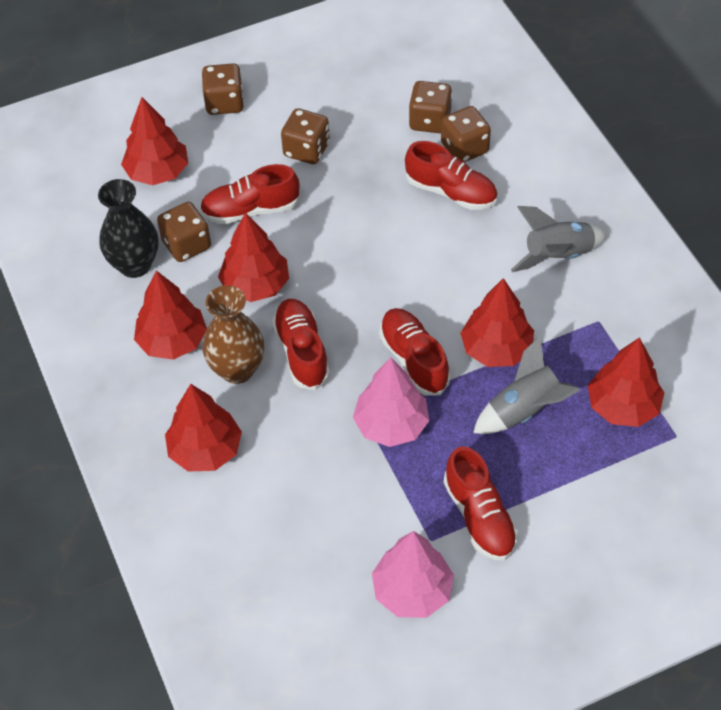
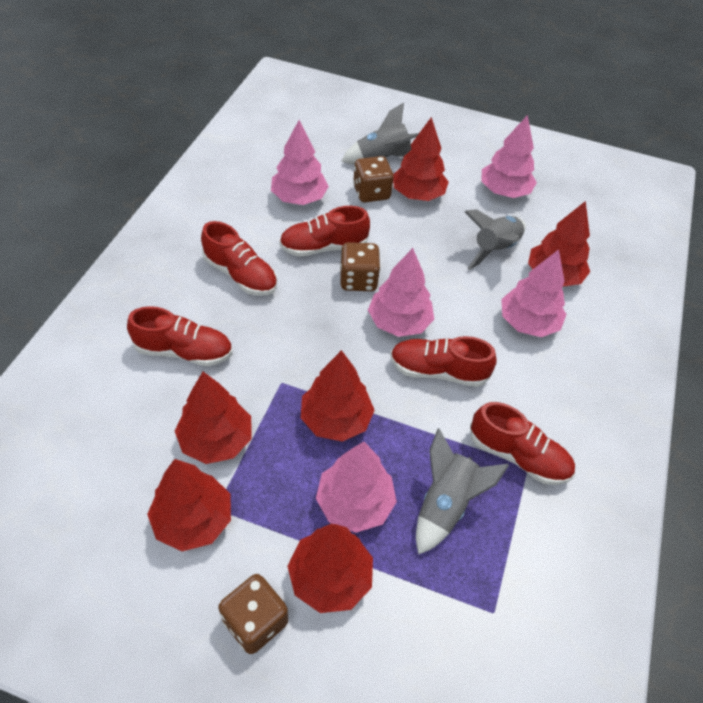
black vase: 1 -> 0
brown dice: 5 -> 3
brown vase: 1 -> 0
grey rocket: 2 -> 3
pink tree: 2 -> 5

